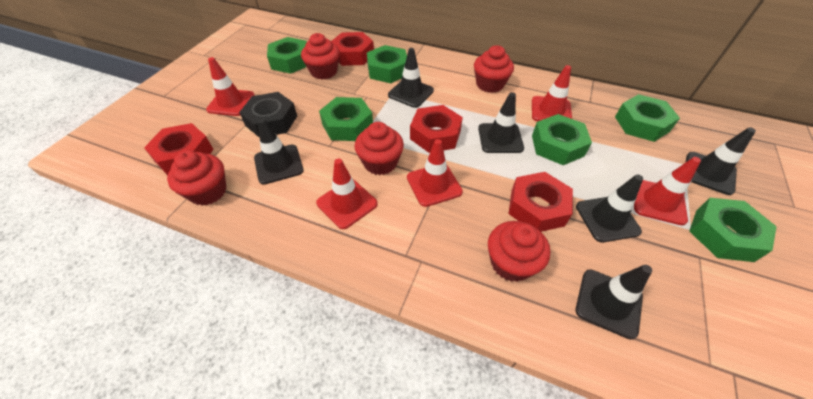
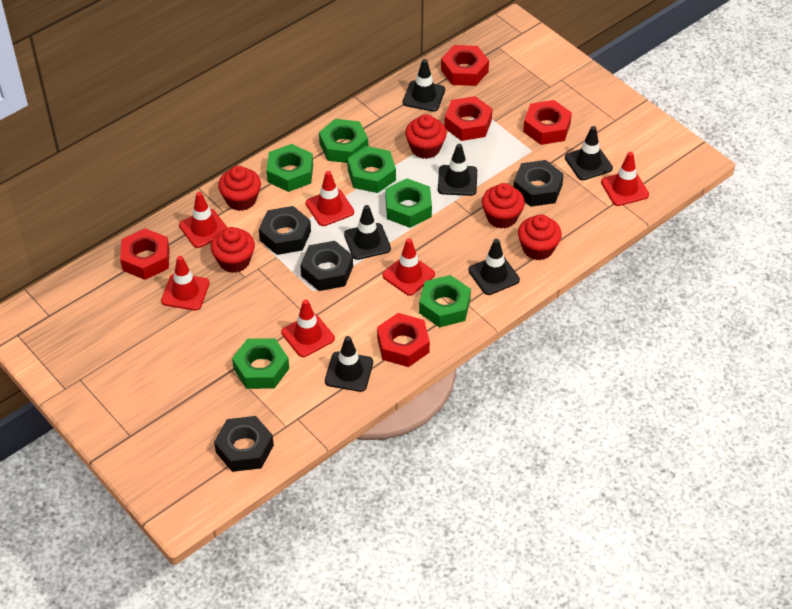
black nut: 1 -> 4
red nut: 4 -> 5
red traffic cone: 5 -> 6

